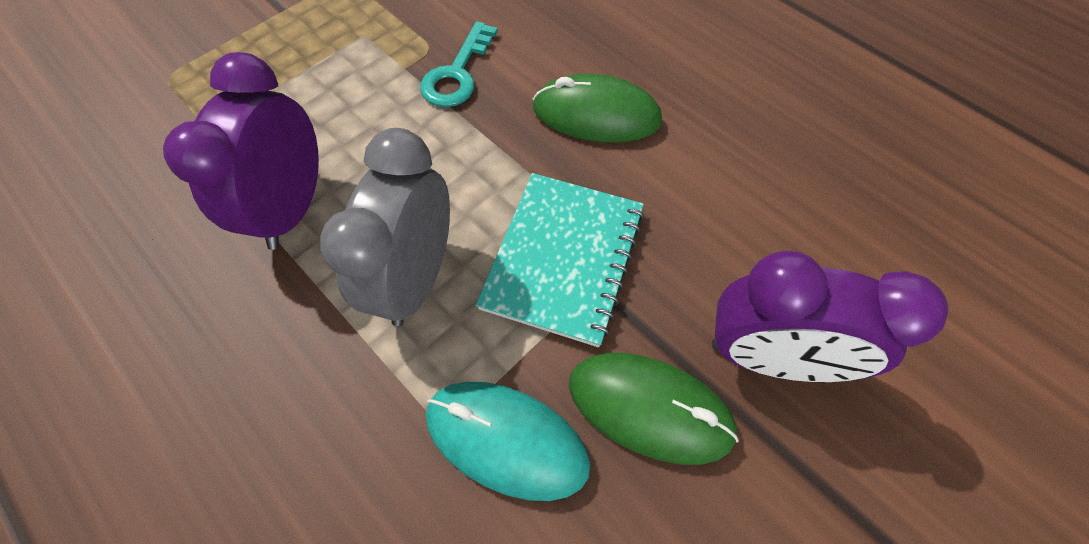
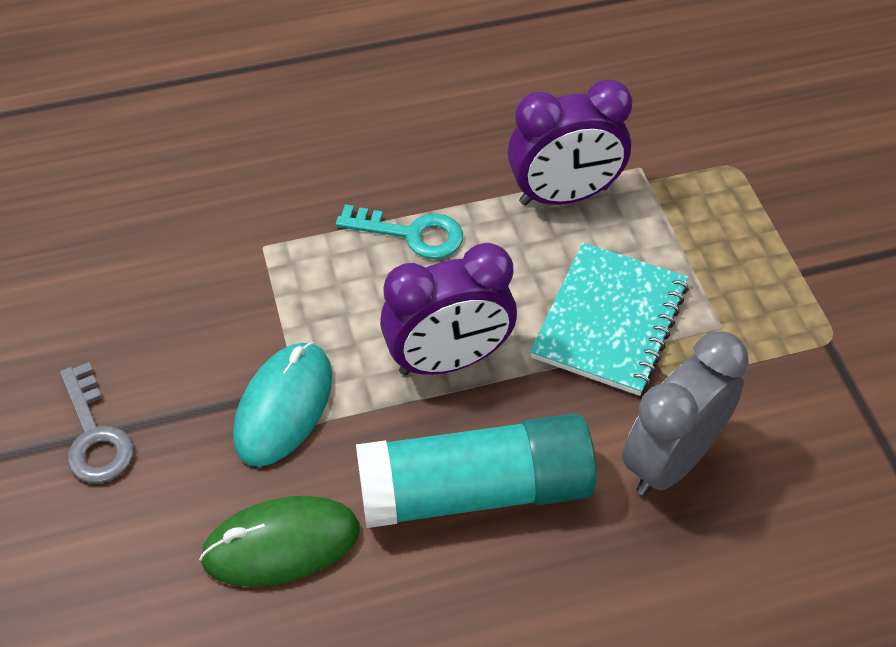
green mouse: 2 -> 1
grey key: 0 -> 1
turquoise glue stick: 0 -> 1

